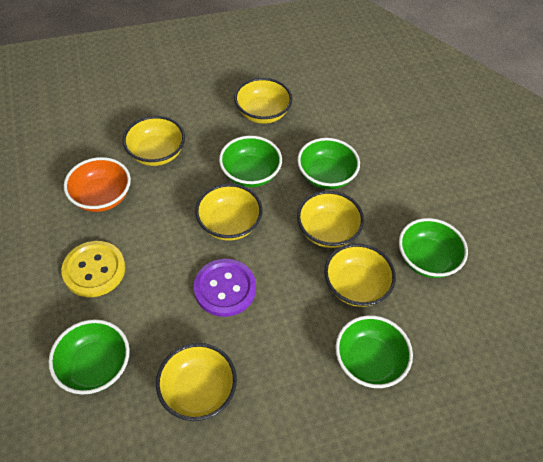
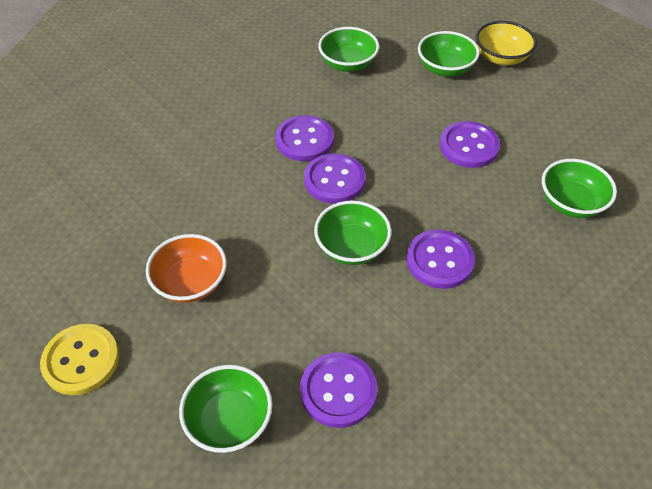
purple button: 1 -> 5
yellow bowl: 6 -> 1

